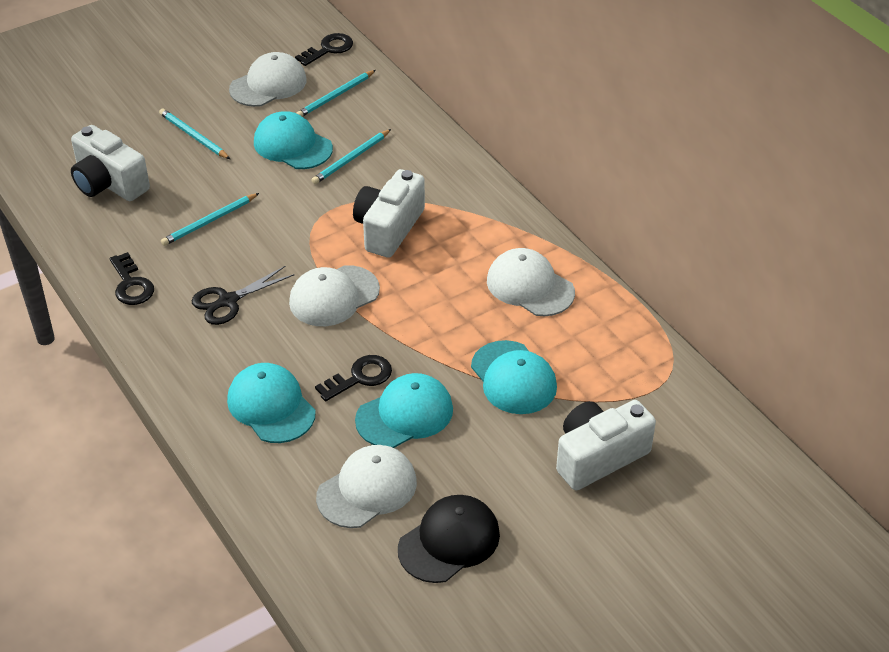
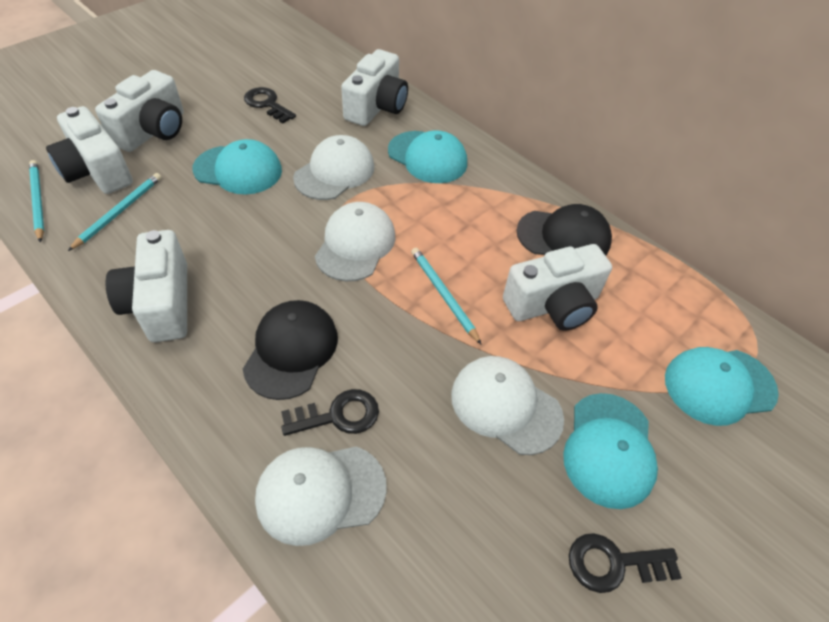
black cap: 1 -> 2
black scissors: 1 -> 0
turquoise pencil: 4 -> 3
white camera: 3 -> 5

